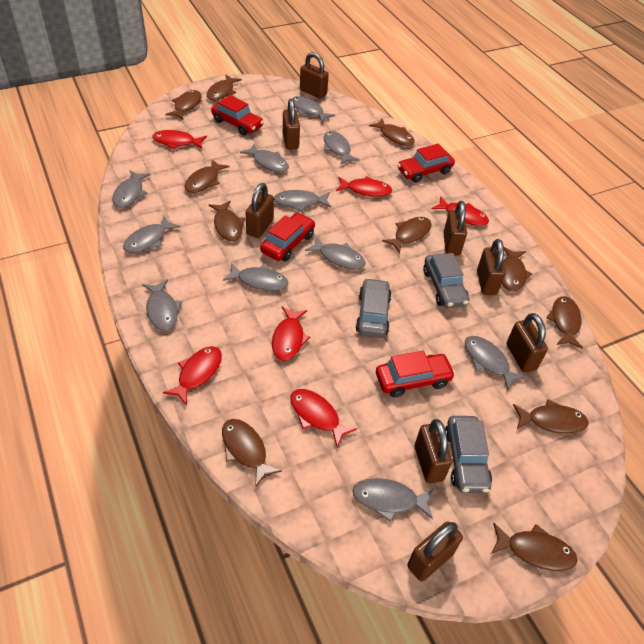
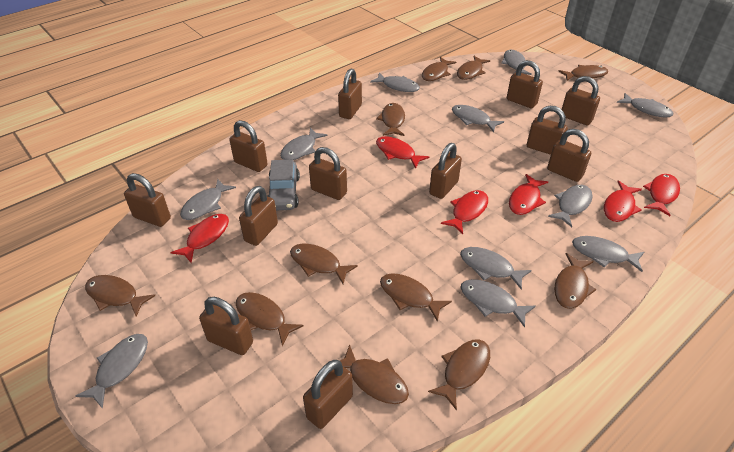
brown padlock: 8 -> 12
grey car: 3 -> 1
red car: 4 -> 0

